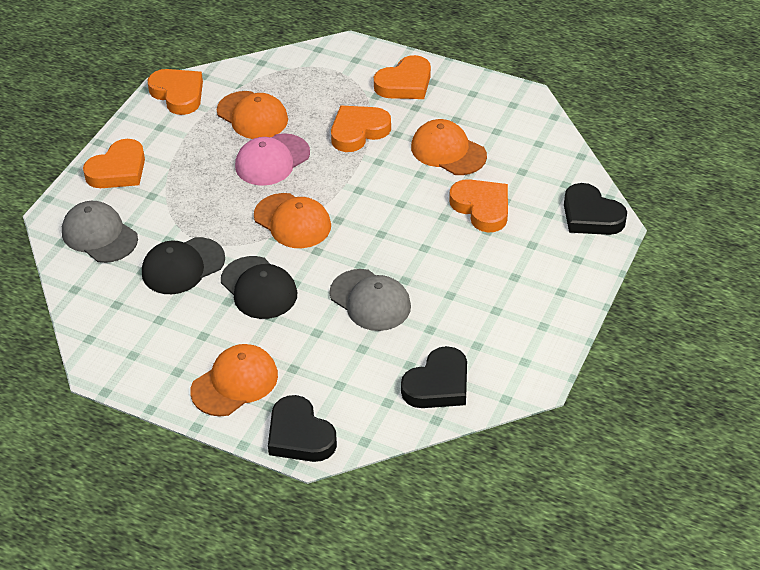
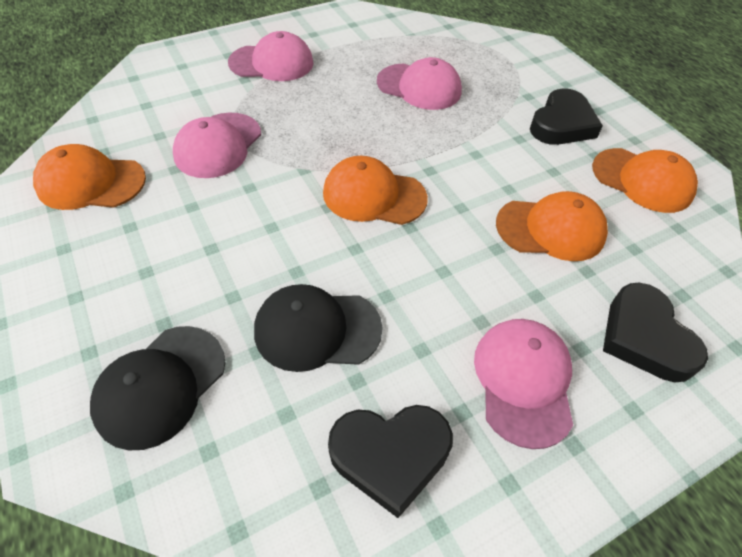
grey cap: 2 -> 0
orange heart: 5 -> 0
pink cap: 1 -> 4

